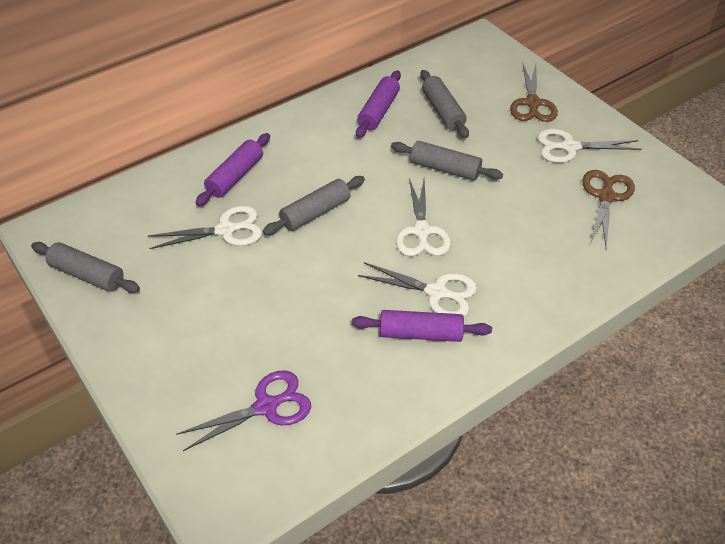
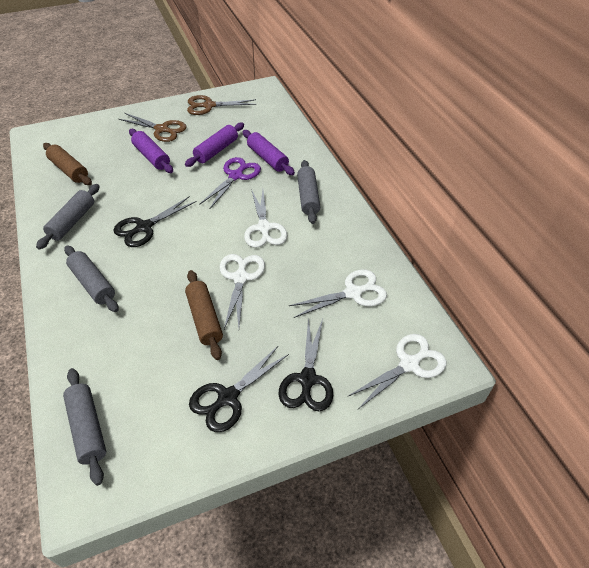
black scissors: 0 -> 3
brown rolling pin: 0 -> 2

